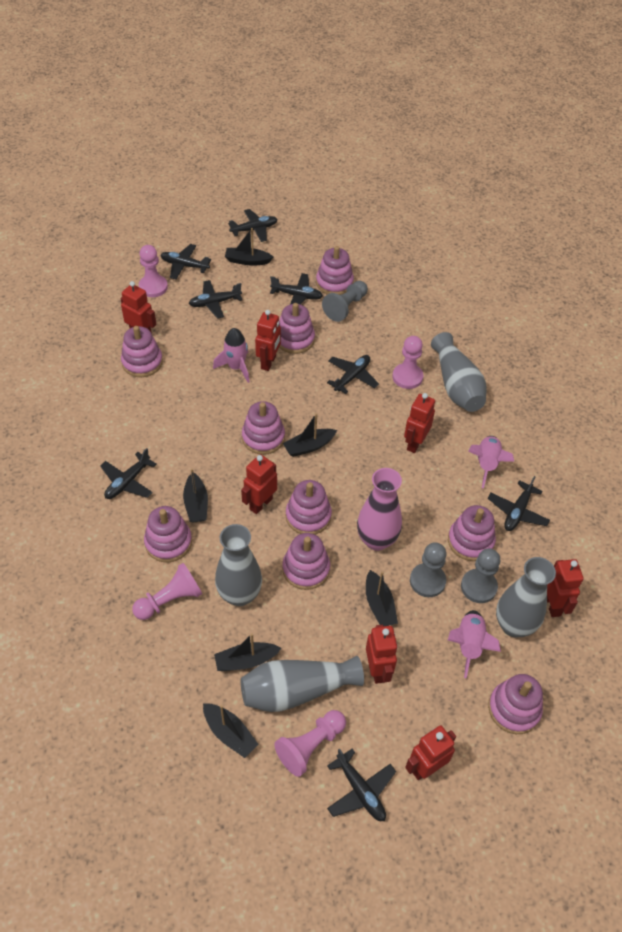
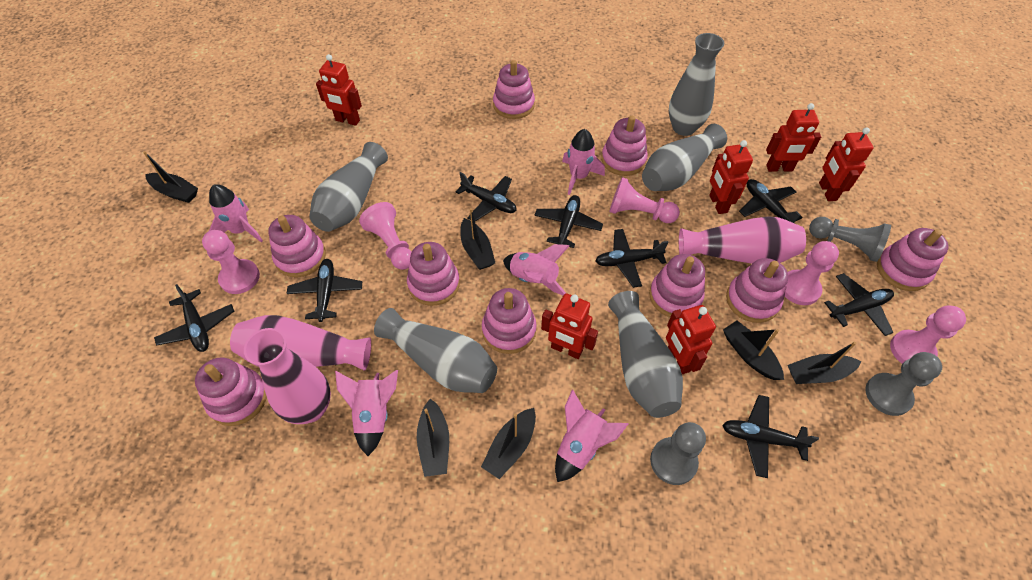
grey vase: 4 -> 5
pink pawn: 4 -> 5
pink rocket: 3 -> 5
pink vase: 1 -> 3
red robot: 7 -> 6

